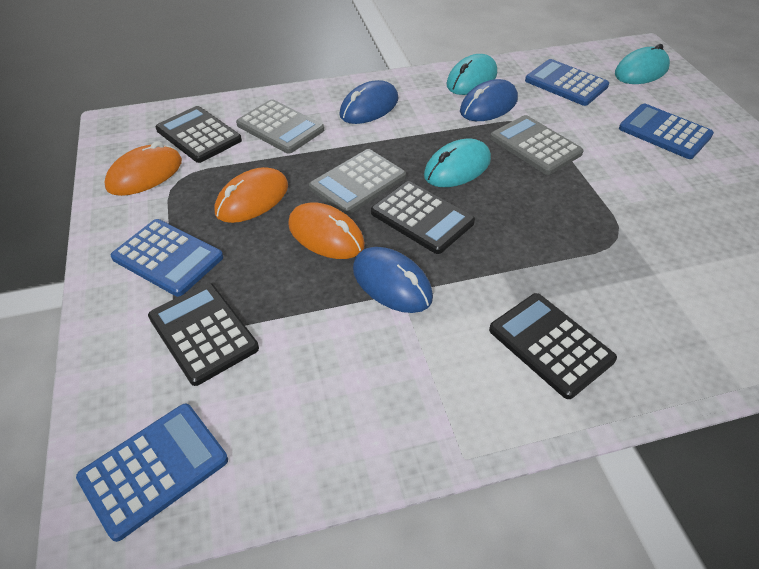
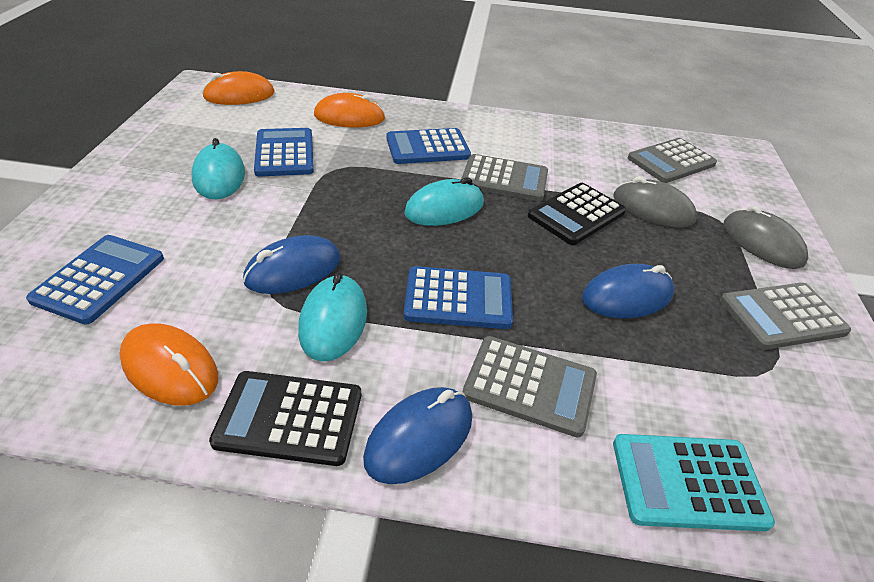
black calculator: 4 -> 2
grey calculator: 3 -> 4
grey mouse: 0 -> 2
turquoise calculator: 0 -> 1

